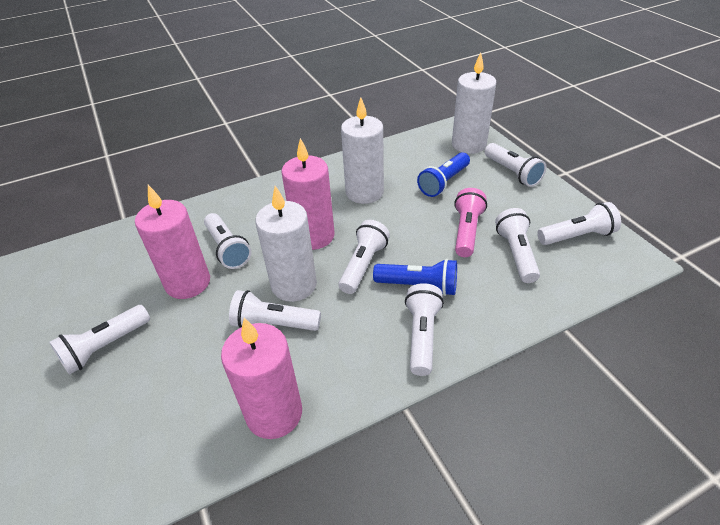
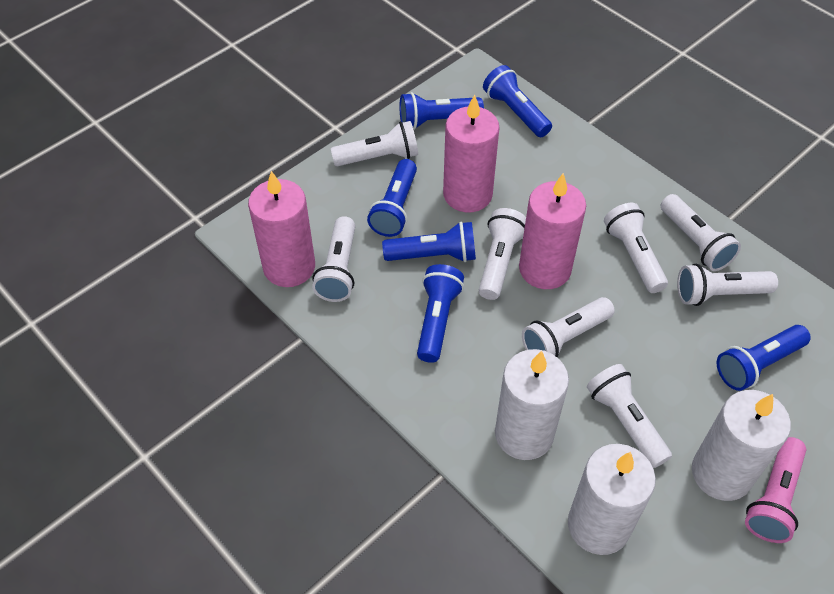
blue flashlight: 2 -> 6

